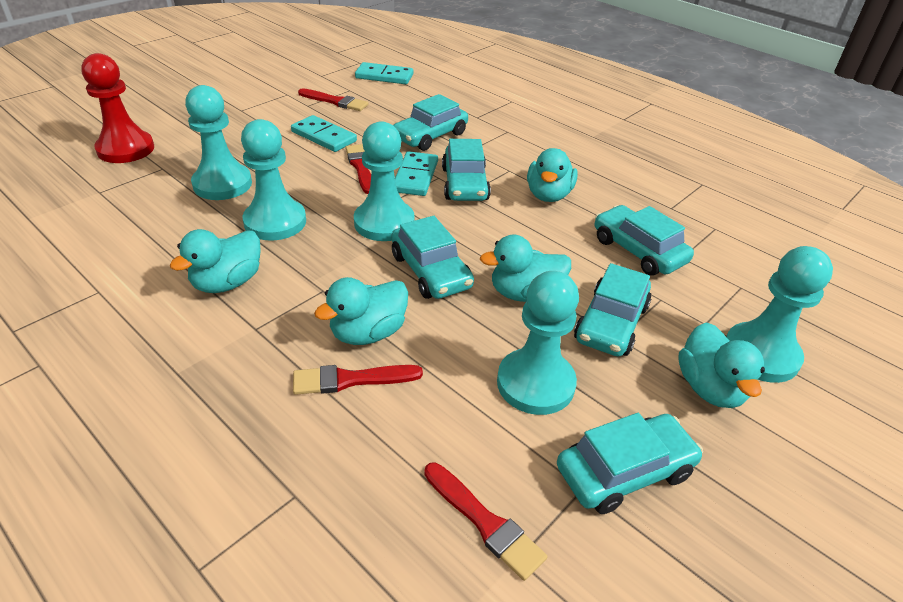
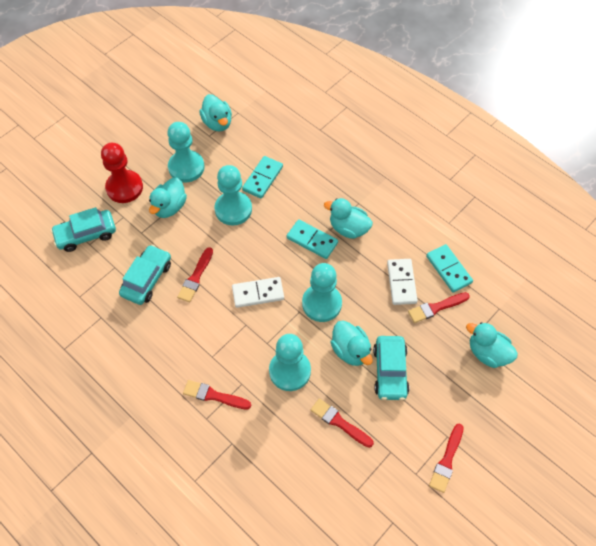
red brush: 4 -> 5
turquoise car: 6 -> 3
turquoise pawn: 5 -> 4
white domino: 0 -> 2

